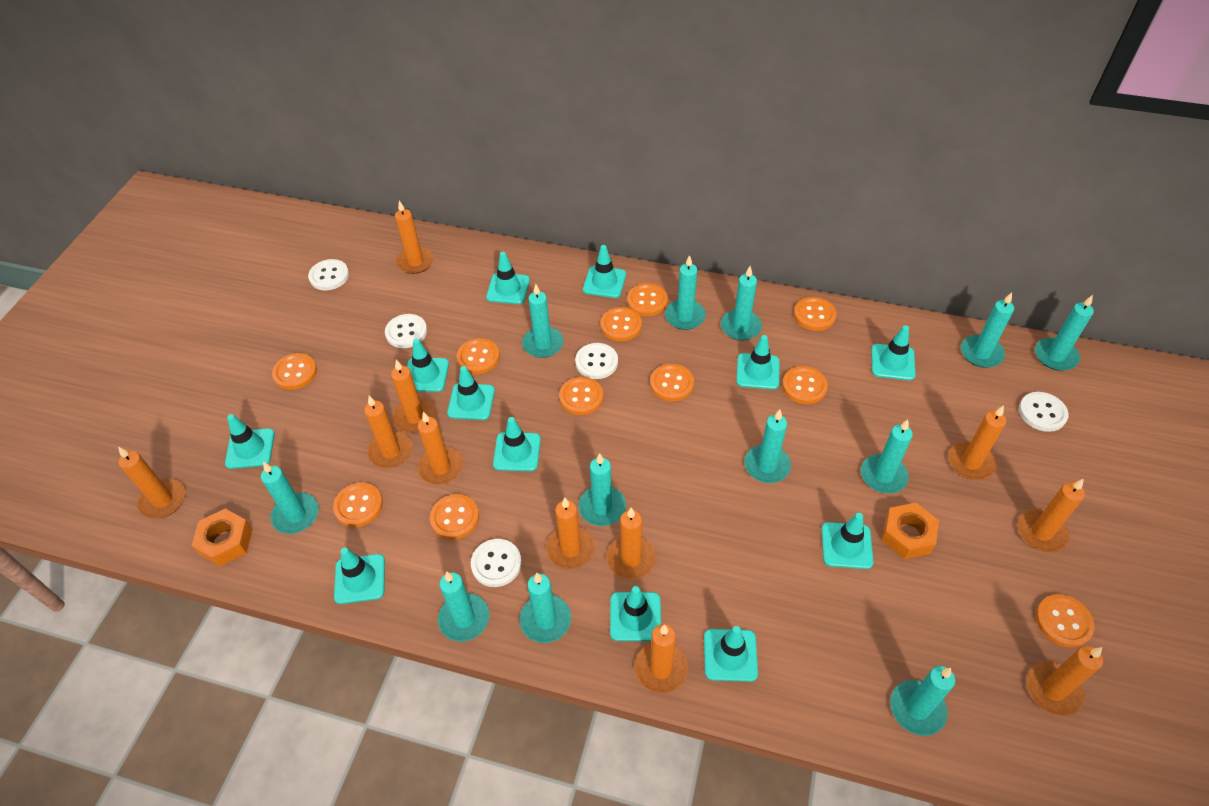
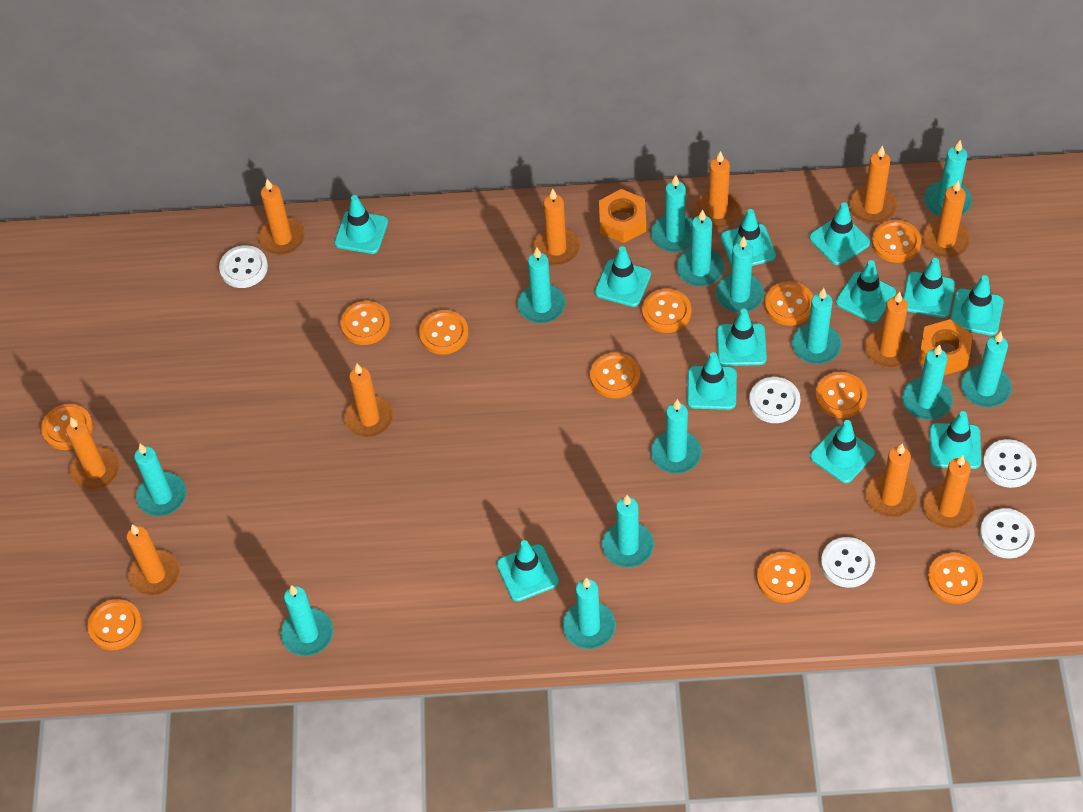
turquoise candle: 12 -> 13

